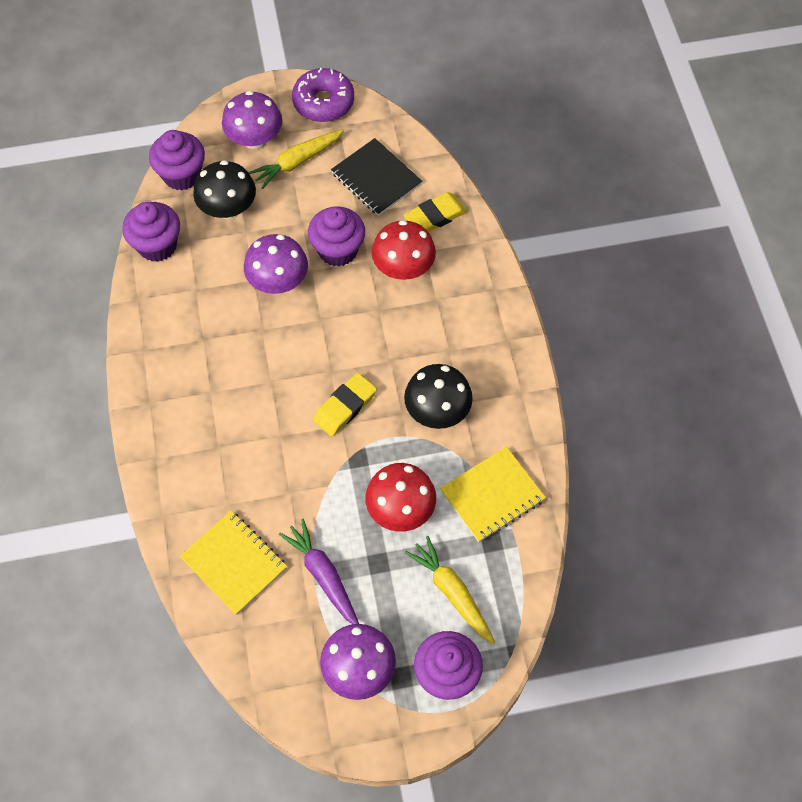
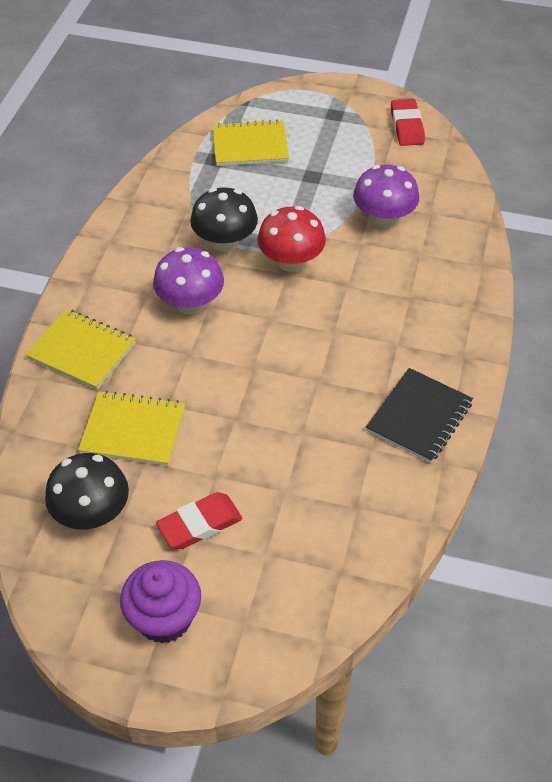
purple carrot: 1 -> 0
purple cupcake: 4 -> 1
purple donut: 1 -> 0
purple mushroom: 3 -> 2
red eraser: 0 -> 2
red mushroom: 2 -> 1
yellow carrot: 2 -> 0
yellow eraser: 2 -> 0
yellow notebook: 2 -> 3

